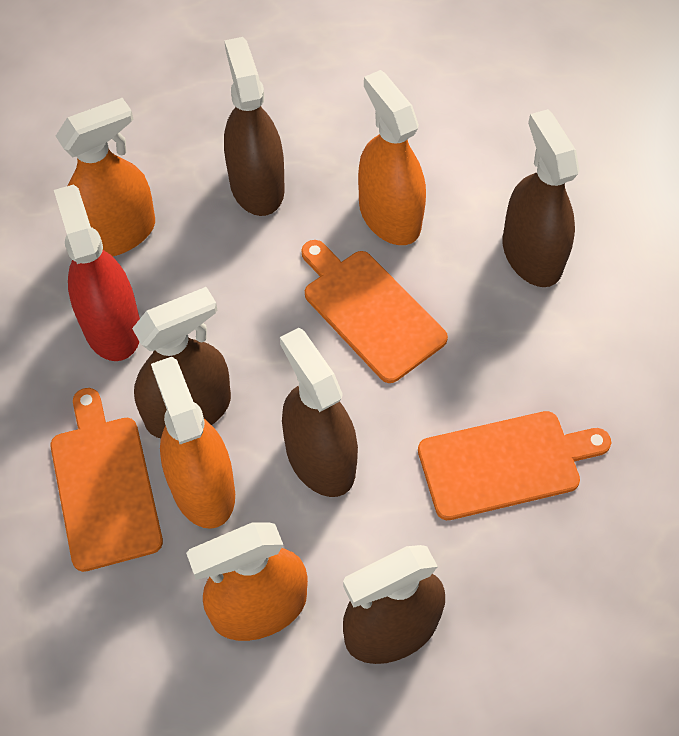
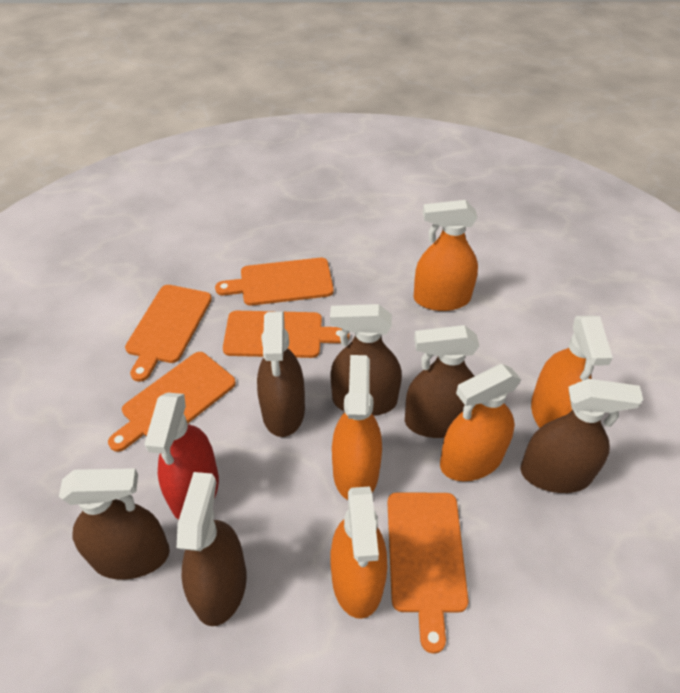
brown spray bottle: 5 -> 6
orange cutting board: 3 -> 5
orange spray bottle: 4 -> 5

